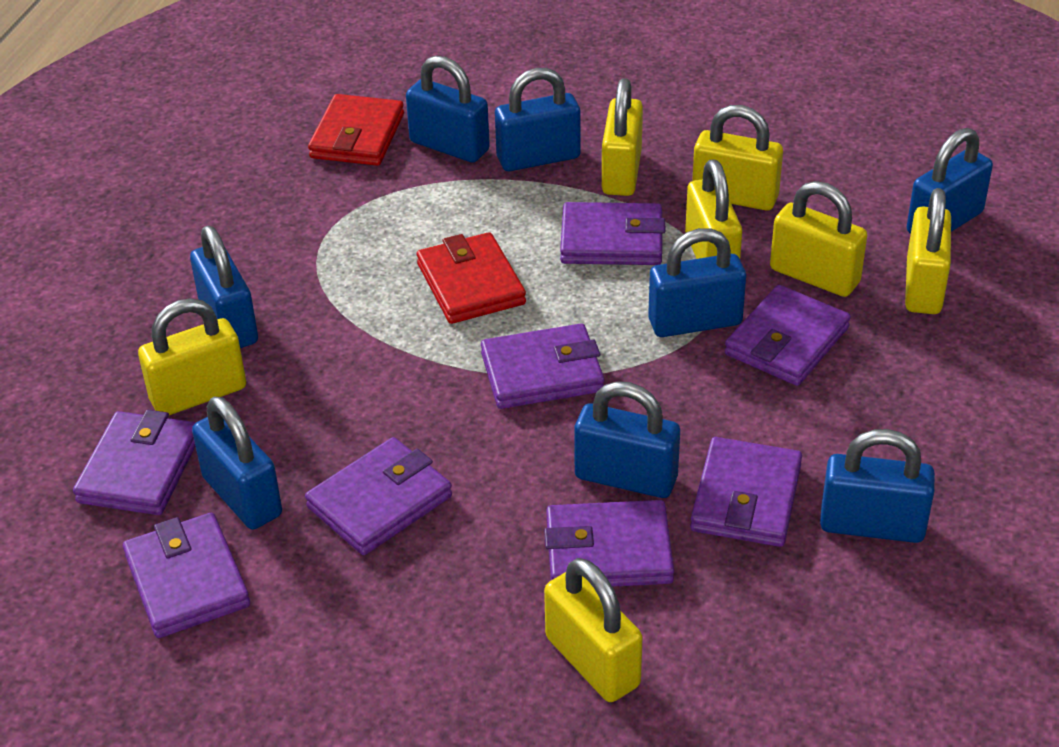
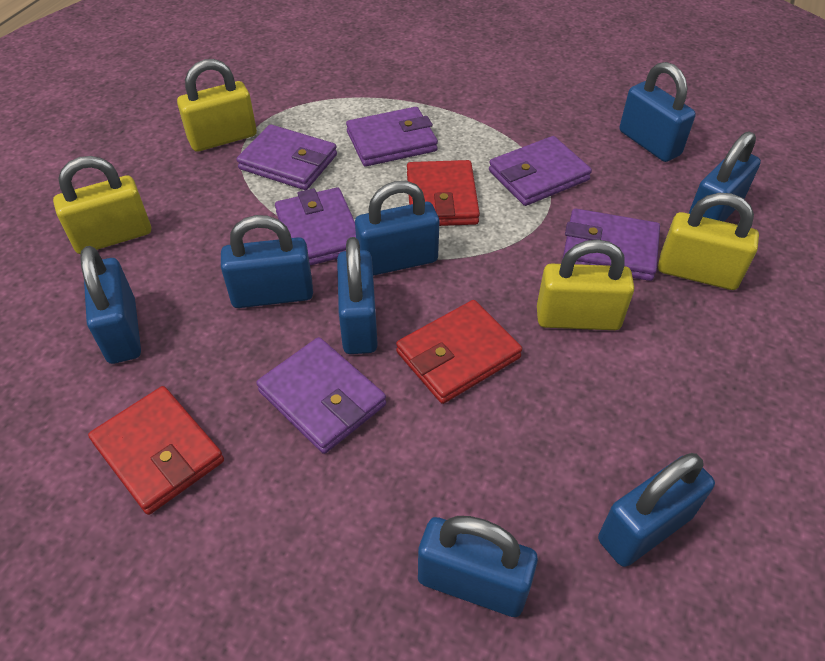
purple wallet: 8 -> 6
red wallet: 2 -> 3
yellow padlock: 7 -> 4

